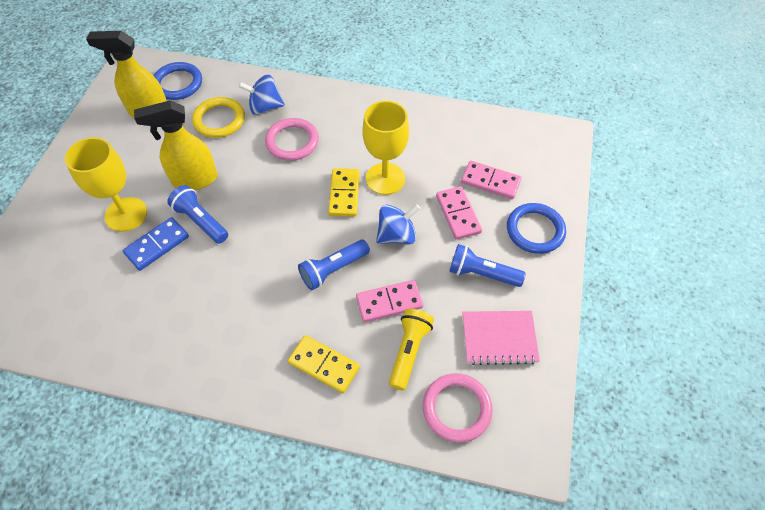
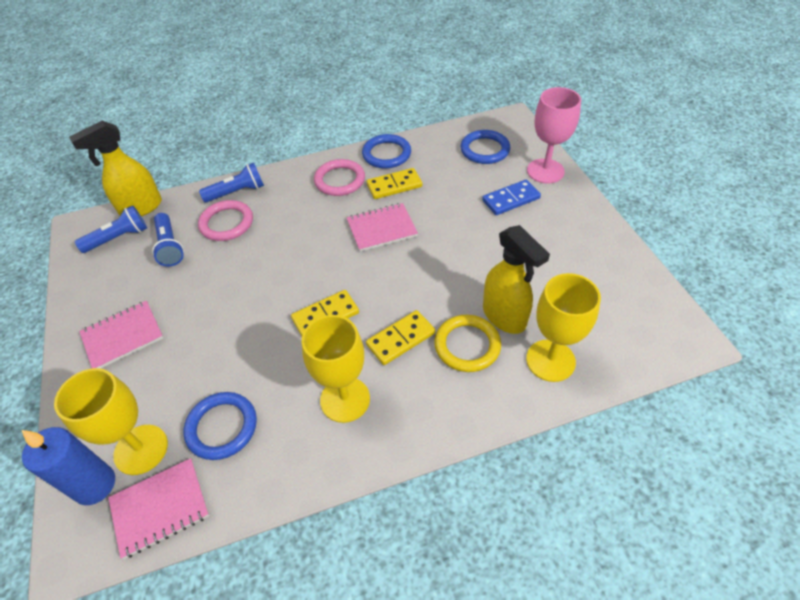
blue candle: 0 -> 1
blue ring: 2 -> 3
blue spinning top: 2 -> 0
pink domino: 3 -> 0
pink goblet: 0 -> 1
pink notebook: 1 -> 3
yellow domino: 2 -> 3
yellow flashlight: 1 -> 0
yellow goblet: 2 -> 3

